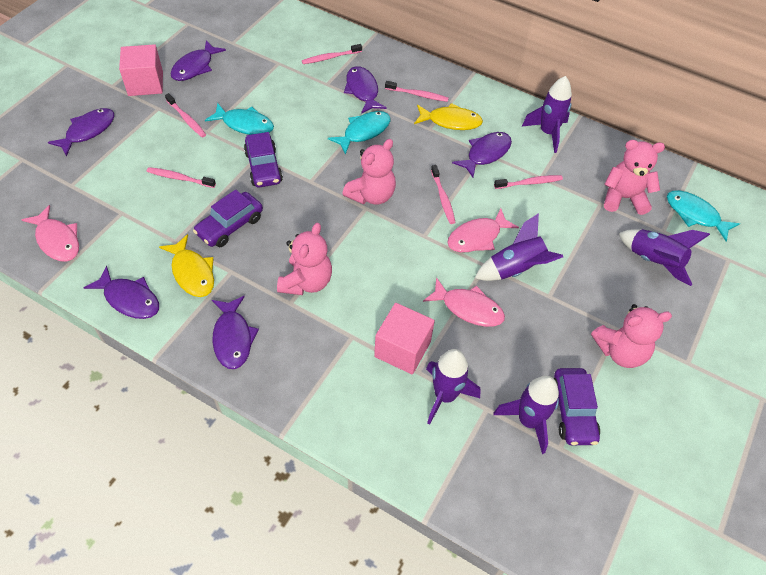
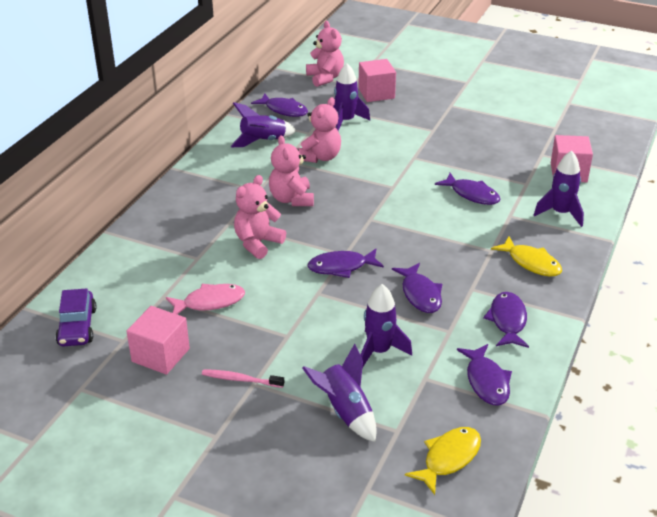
pink cube: 2 -> 3
pink fish: 3 -> 1
pink toothbrush: 6 -> 1
purple car: 3 -> 1
turquoise fish: 3 -> 0

